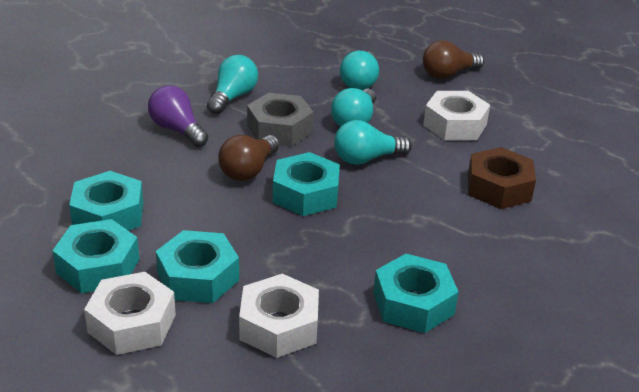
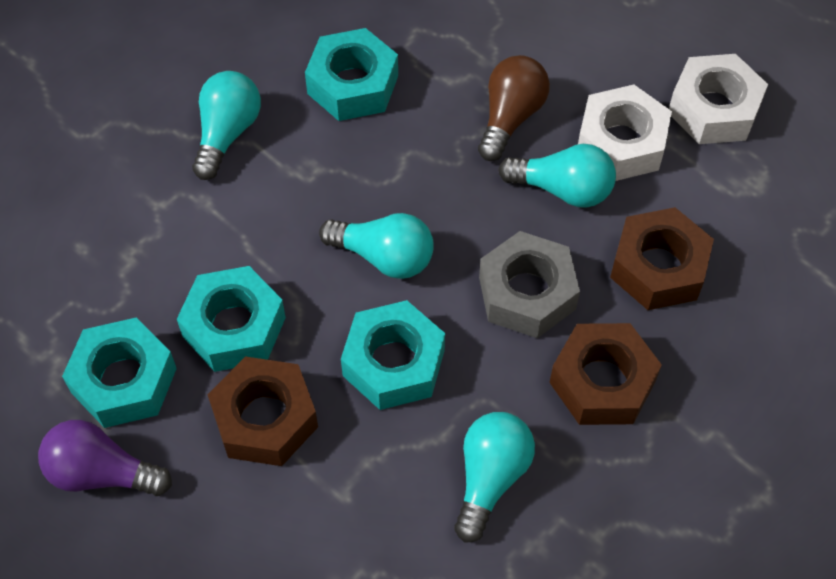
brown light bulb: 2 -> 1
brown nut: 1 -> 3
turquoise nut: 5 -> 4
white nut: 3 -> 2

